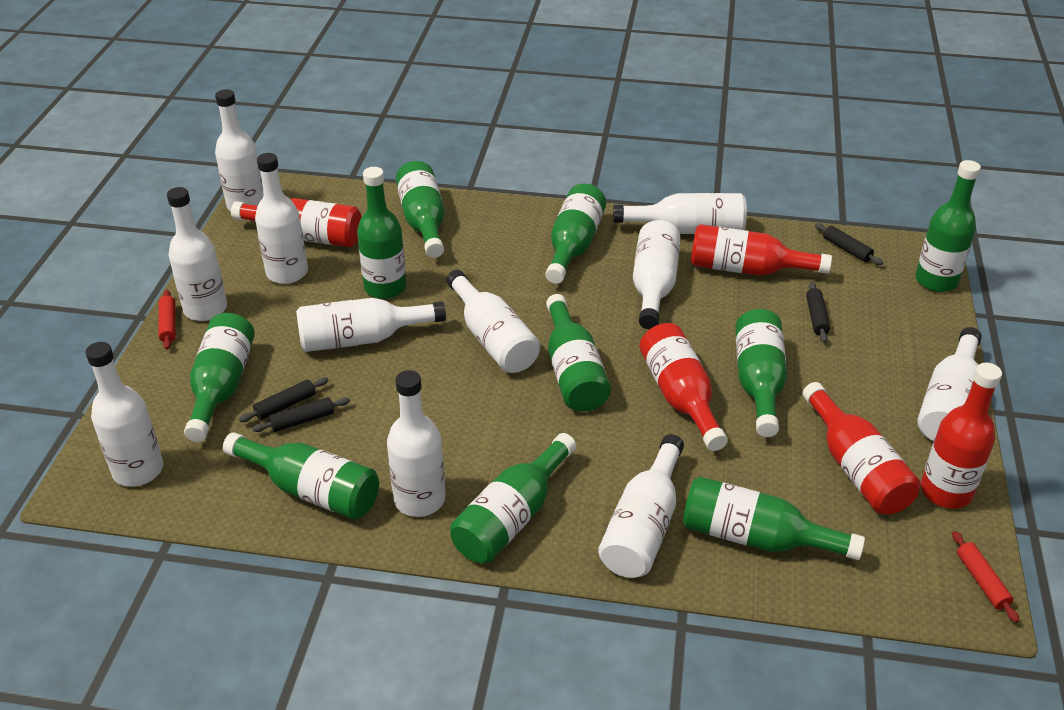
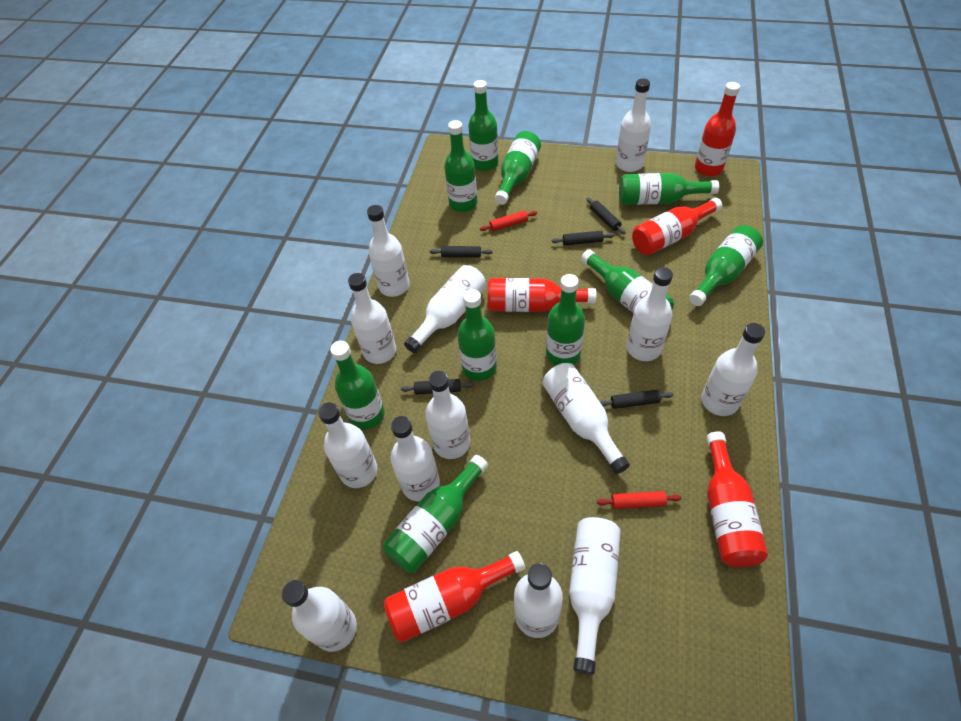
black rolling pin: 4 -> 5
white bottle: 11 -> 13

